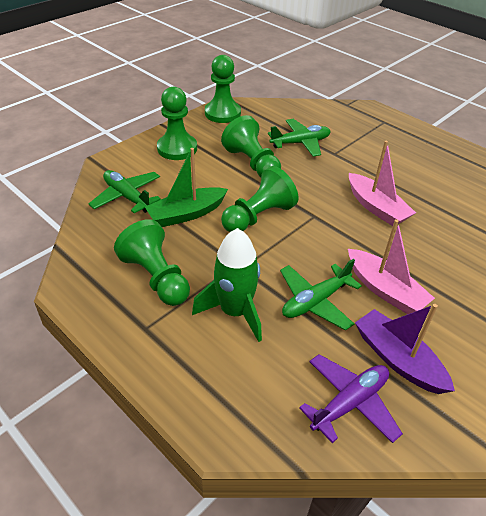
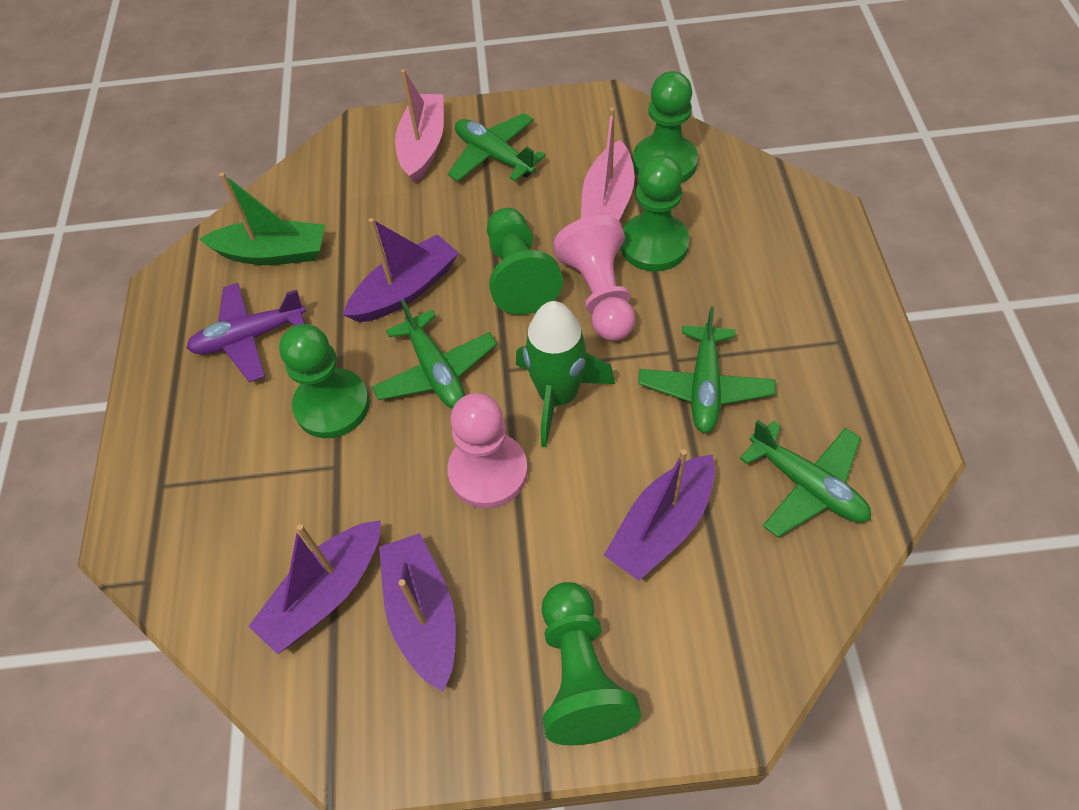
green plane: 3 -> 4
pink pawn: 0 -> 2
purple boat: 1 -> 4

